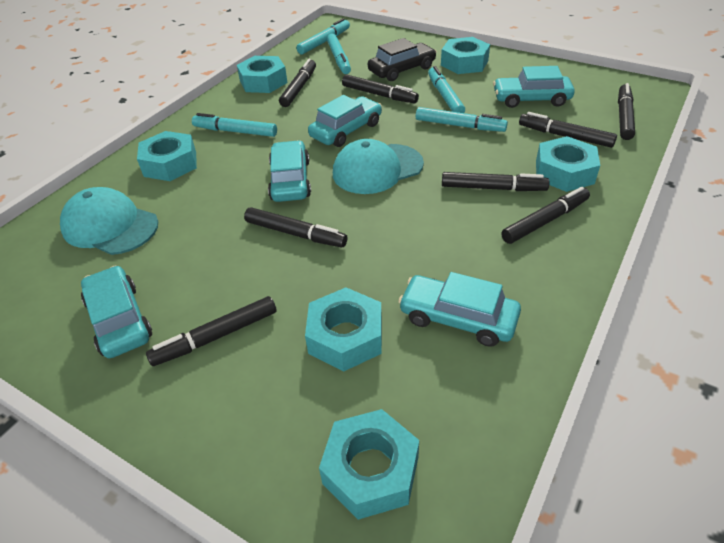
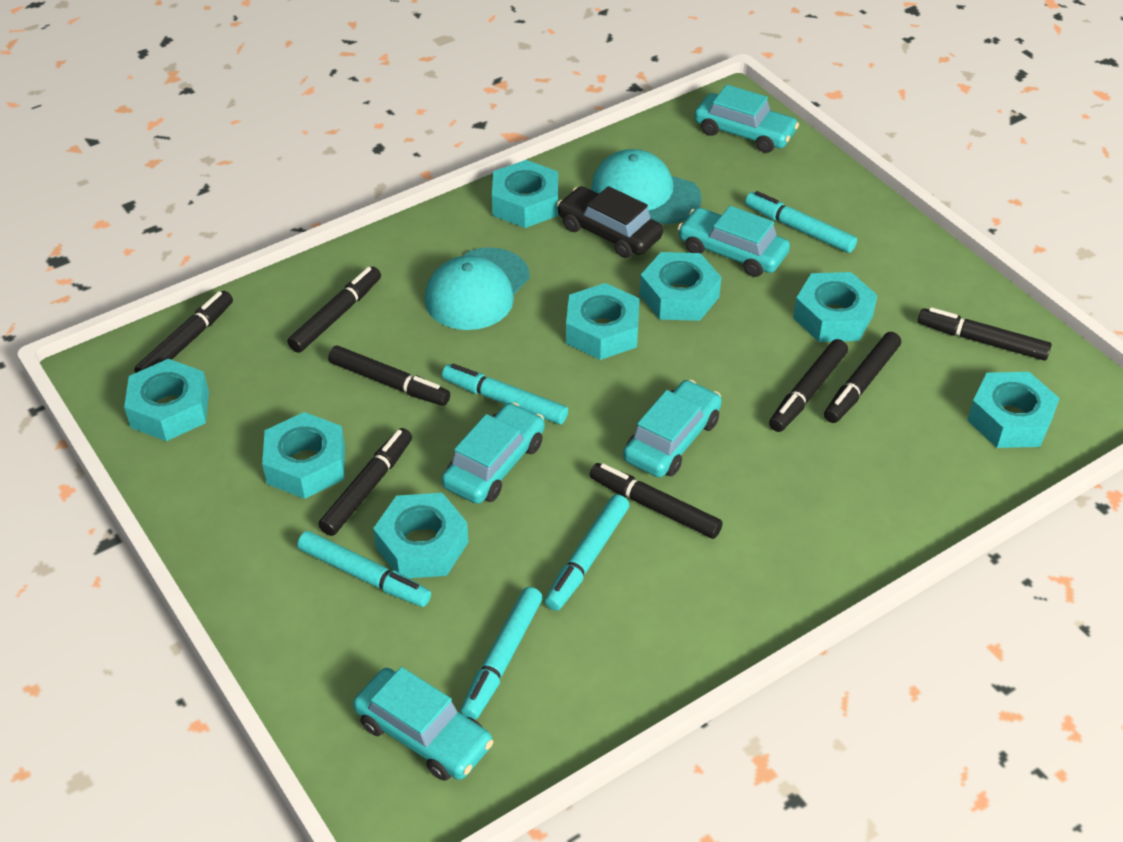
turquoise nut: 6 -> 8

